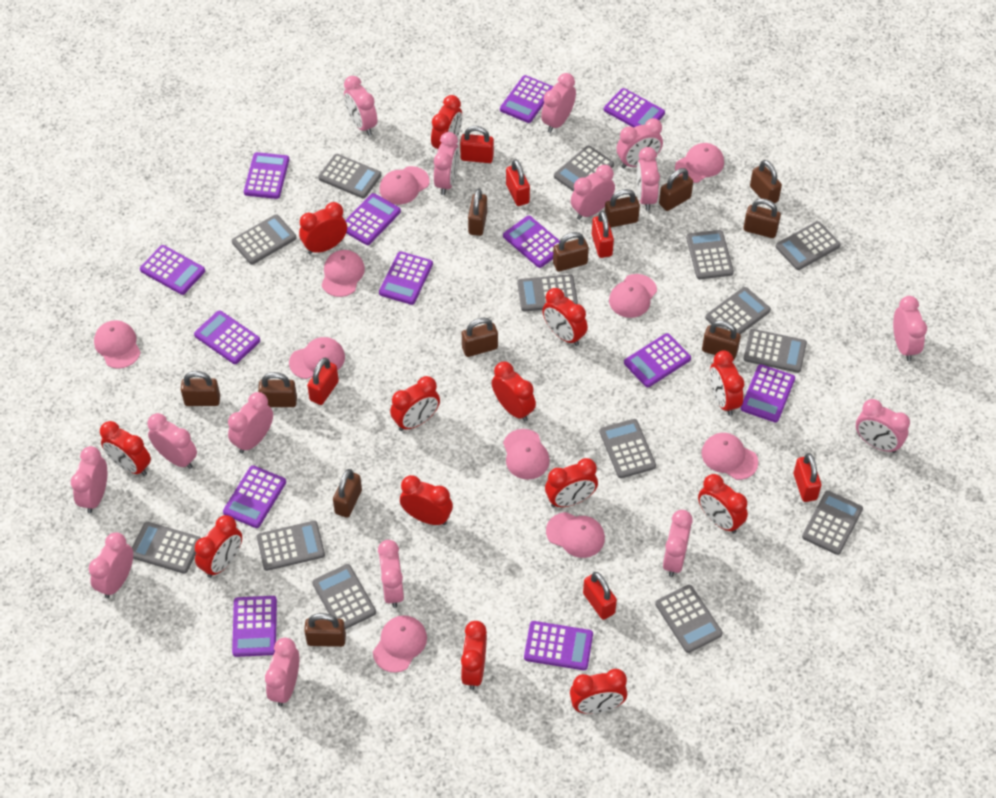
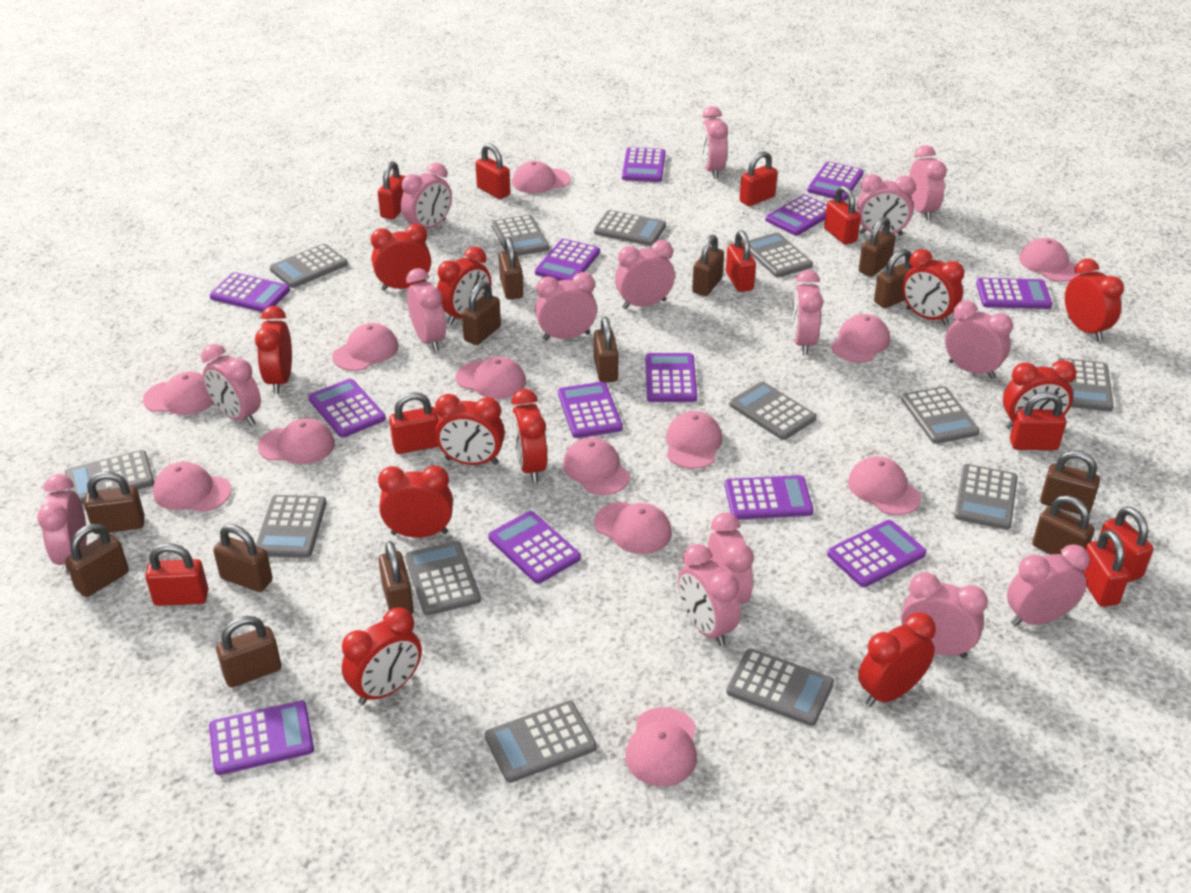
brown padlock: 12 -> 13
grey calculator: 14 -> 13
pink cap: 10 -> 13
red clock: 13 -> 11
red padlock: 6 -> 10

